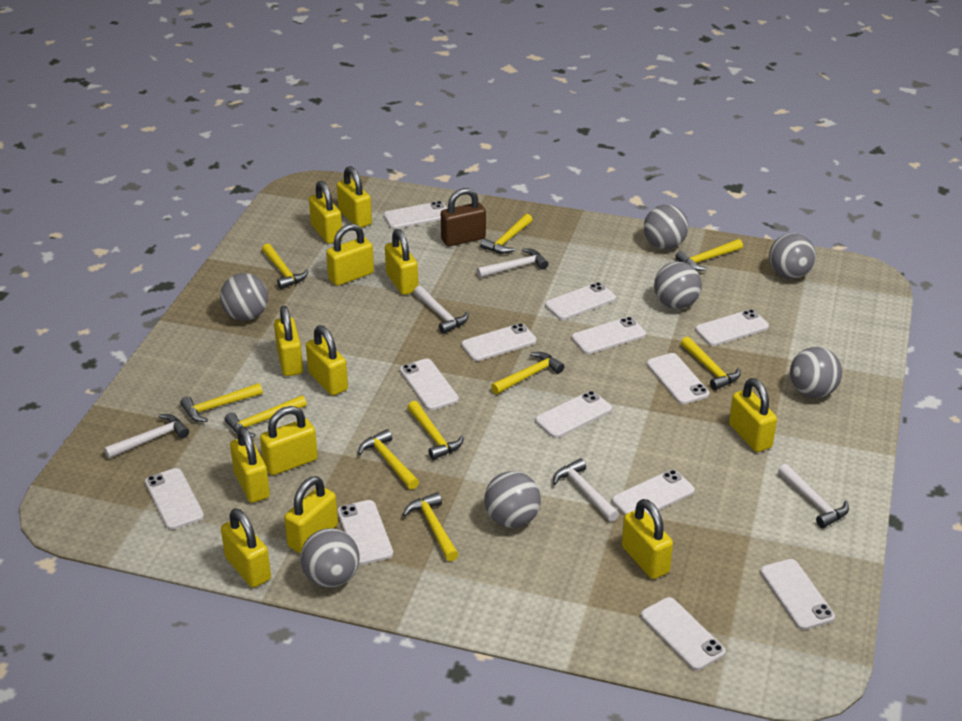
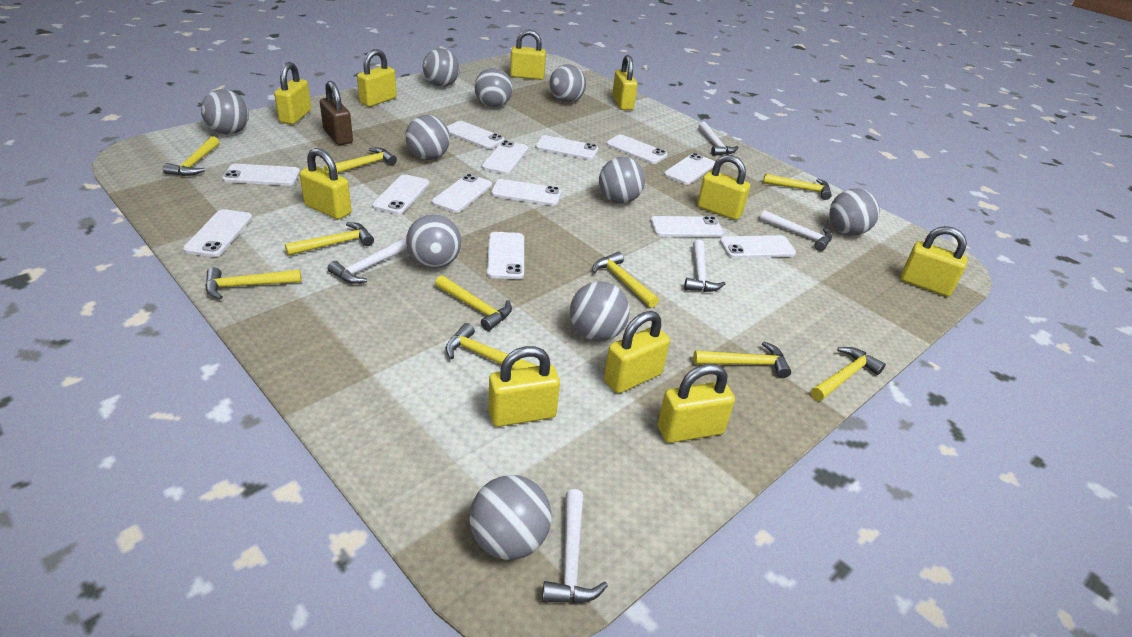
grey ball: 7 -> 10
yellow padlock: 12 -> 10

